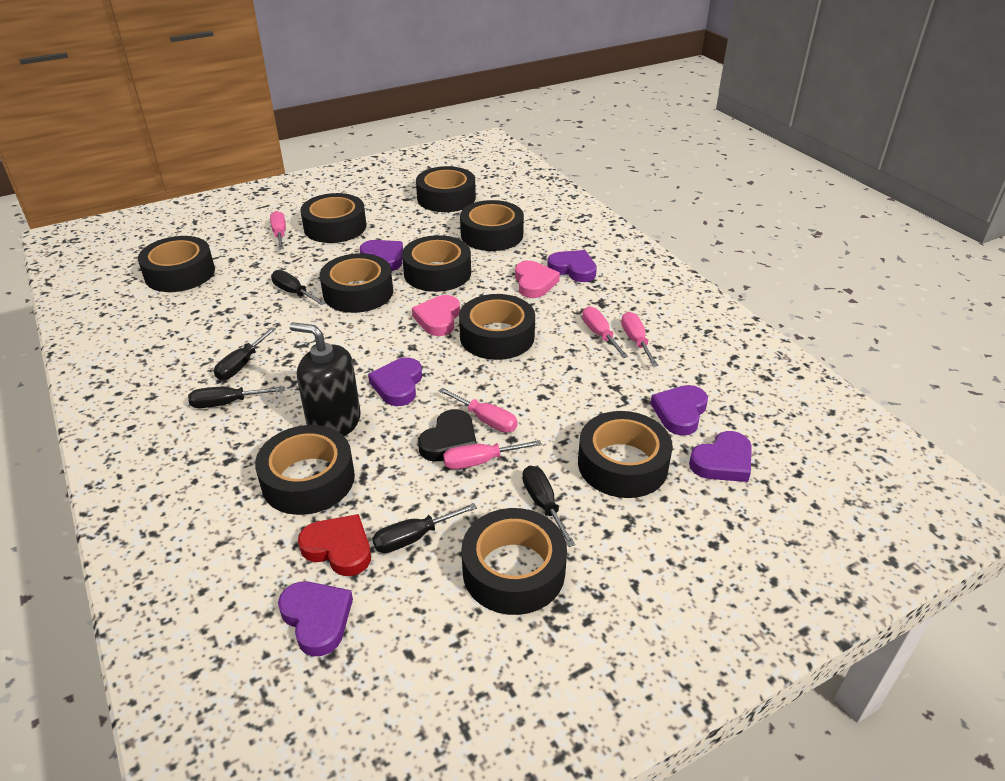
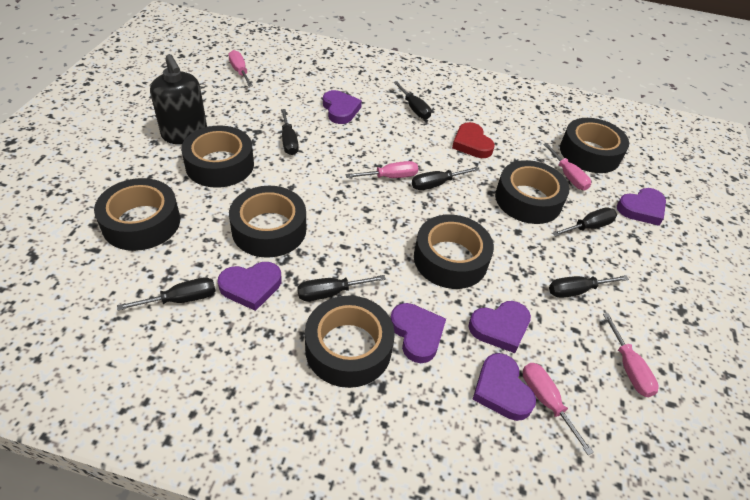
black heart: 1 -> 0
black screwdriver: 5 -> 7
black tape: 10 -> 7
pink heart: 2 -> 0

